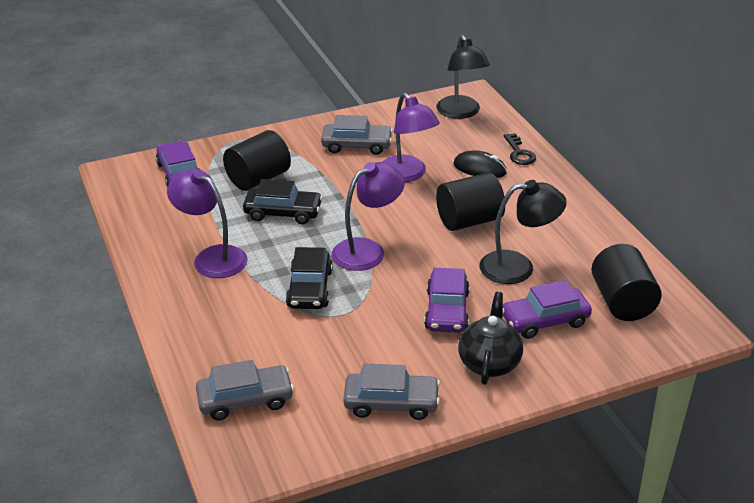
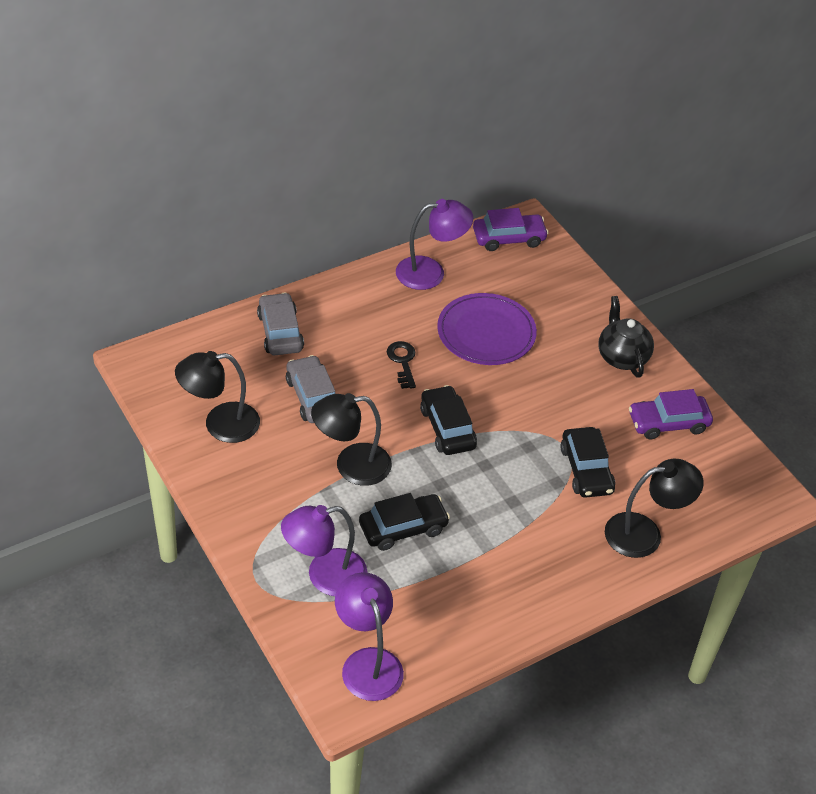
black car: 2 -> 3
black cylinder: 3 -> 0
black lamp: 2 -> 3
black mouse: 1 -> 0
grey car: 3 -> 2
purple car: 3 -> 2
purple plate: 0 -> 1

